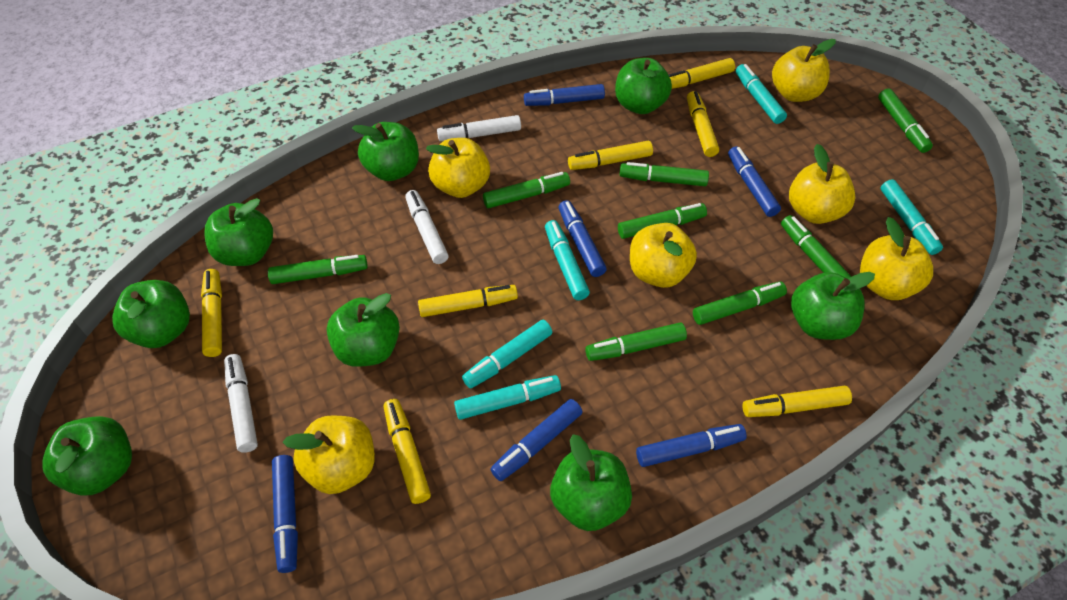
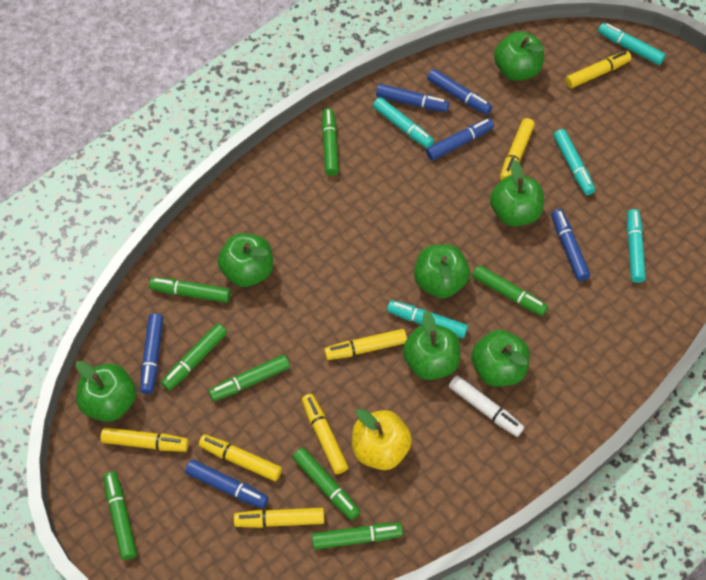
green apple: 8 -> 7
white marker: 3 -> 1
yellow apple: 6 -> 1

